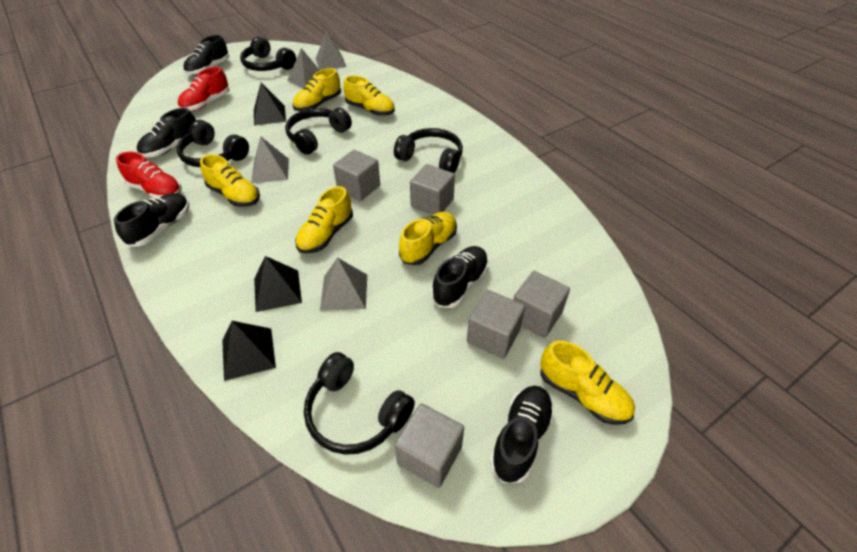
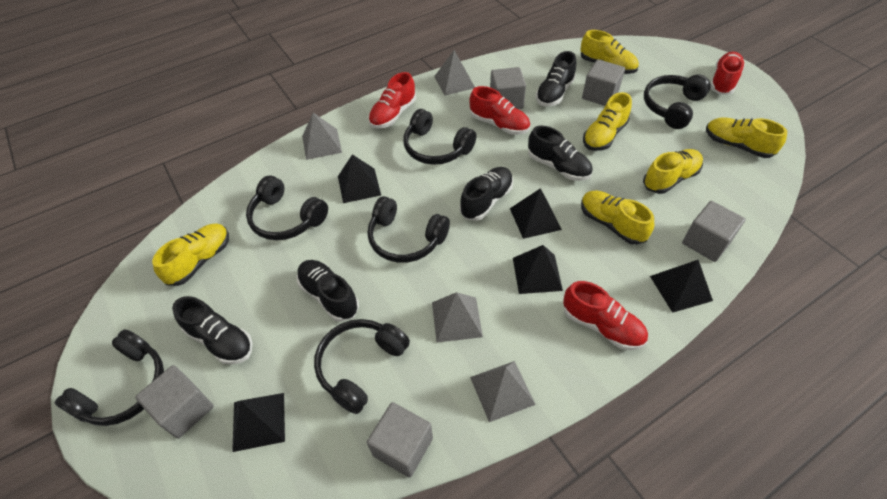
black headphones: 5 -> 6
black pyramid: 3 -> 5
red shoe: 2 -> 4

